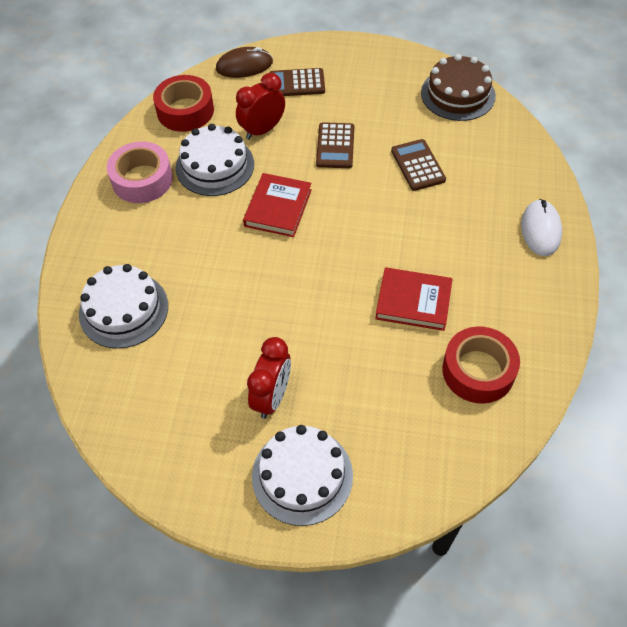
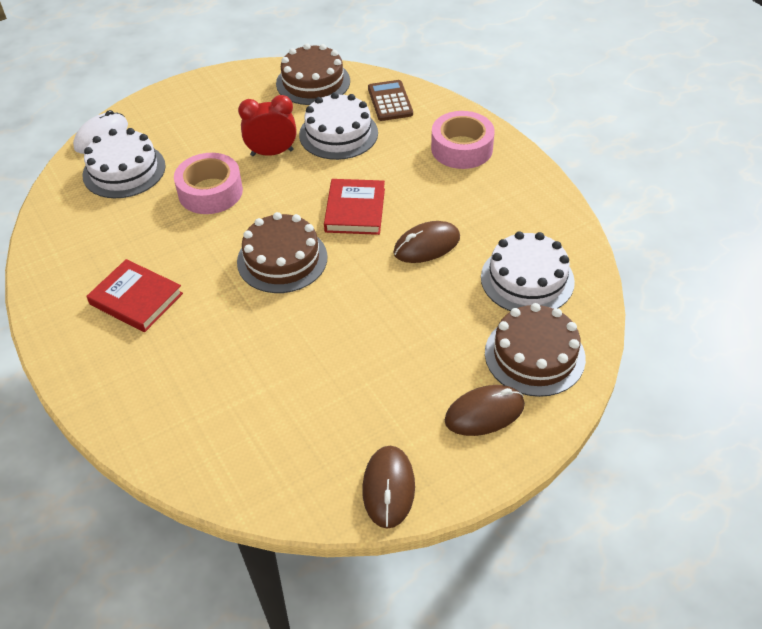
brown cake: 1 -> 3
brown calculator: 3 -> 1
brown mouse: 1 -> 3
pink tape: 1 -> 2
red clock: 2 -> 1
red tape: 2 -> 0

